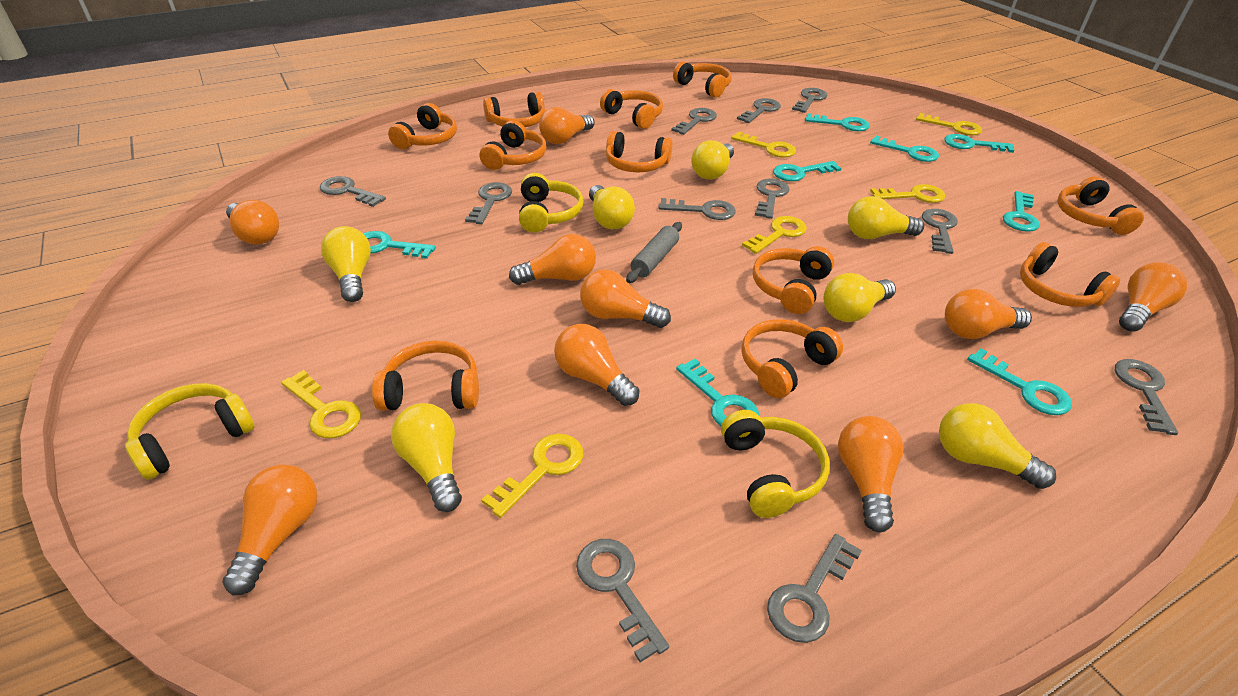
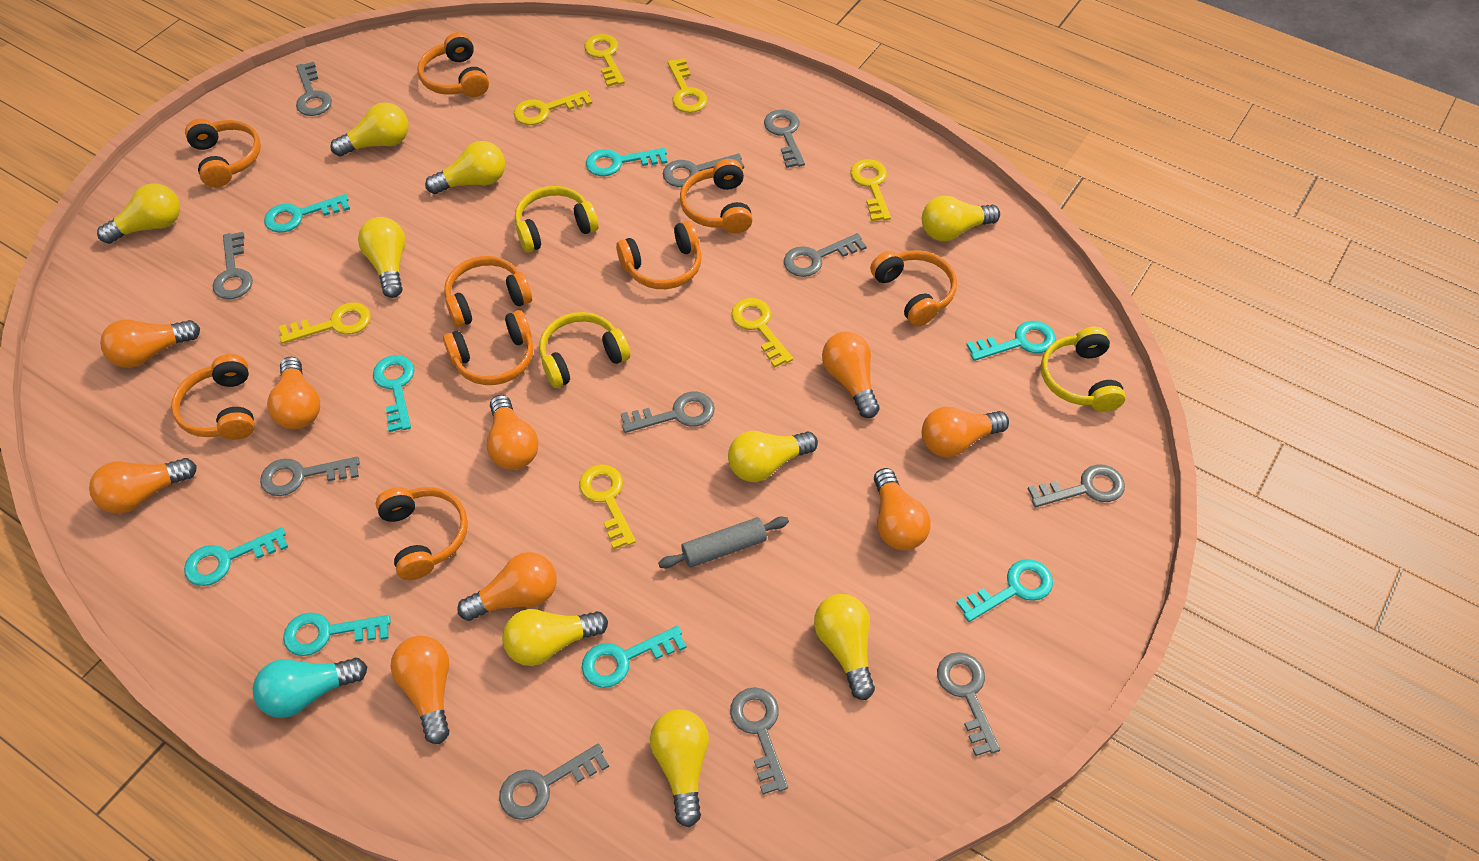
orange headphones: 11 -> 9
turquoise light bulb: 0 -> 1
yellow key: 6 -> 7
yellow light bulb: 7 -> 9

